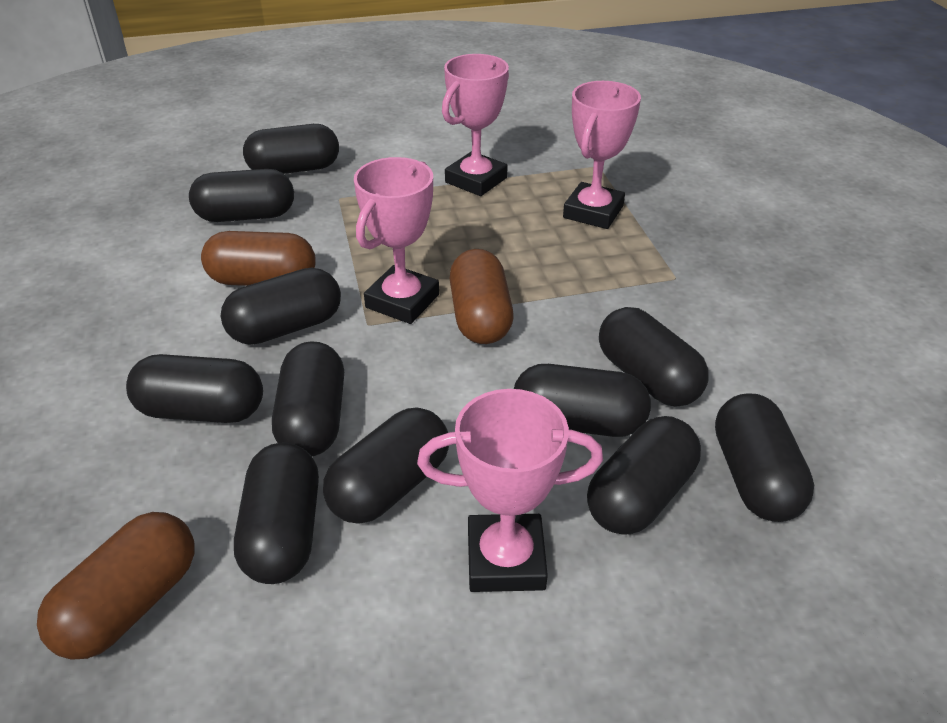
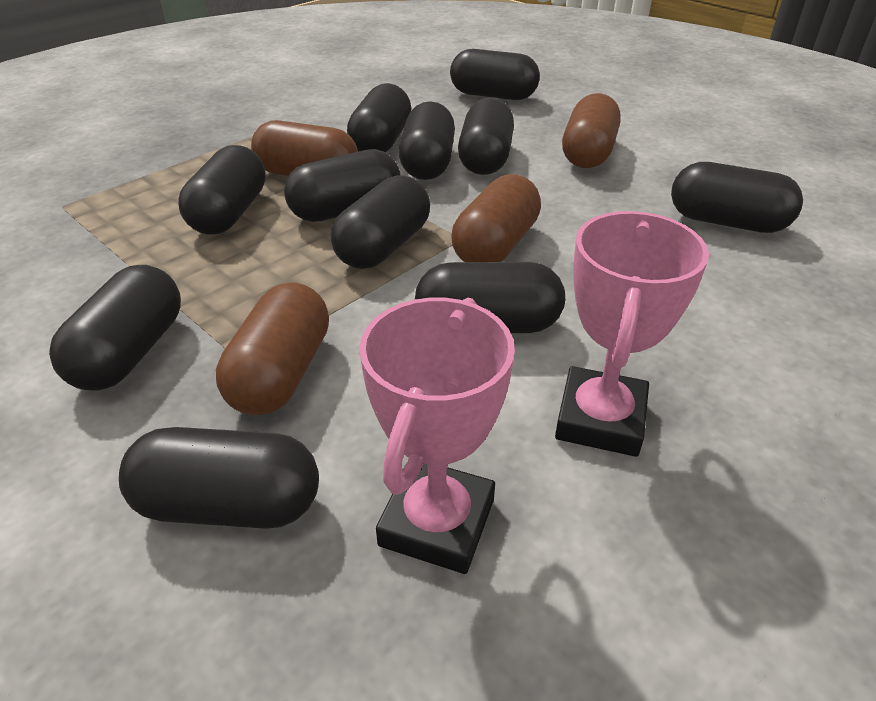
brown capsule: 3 -> 4
pink trophy: 4 -> 2

